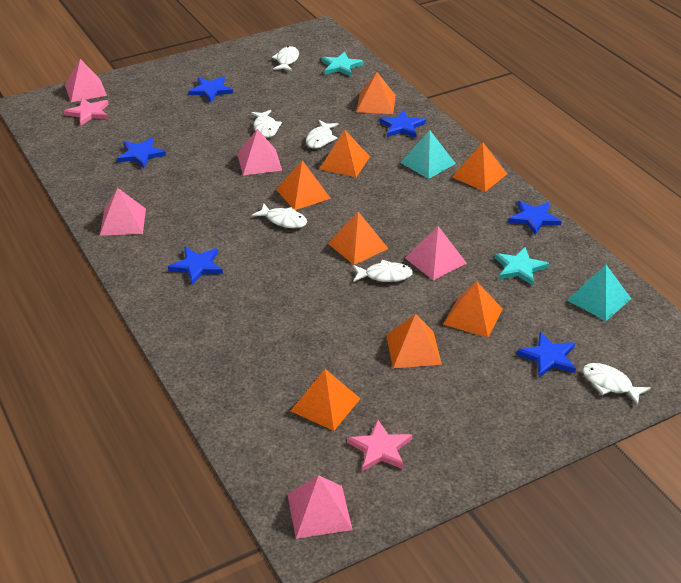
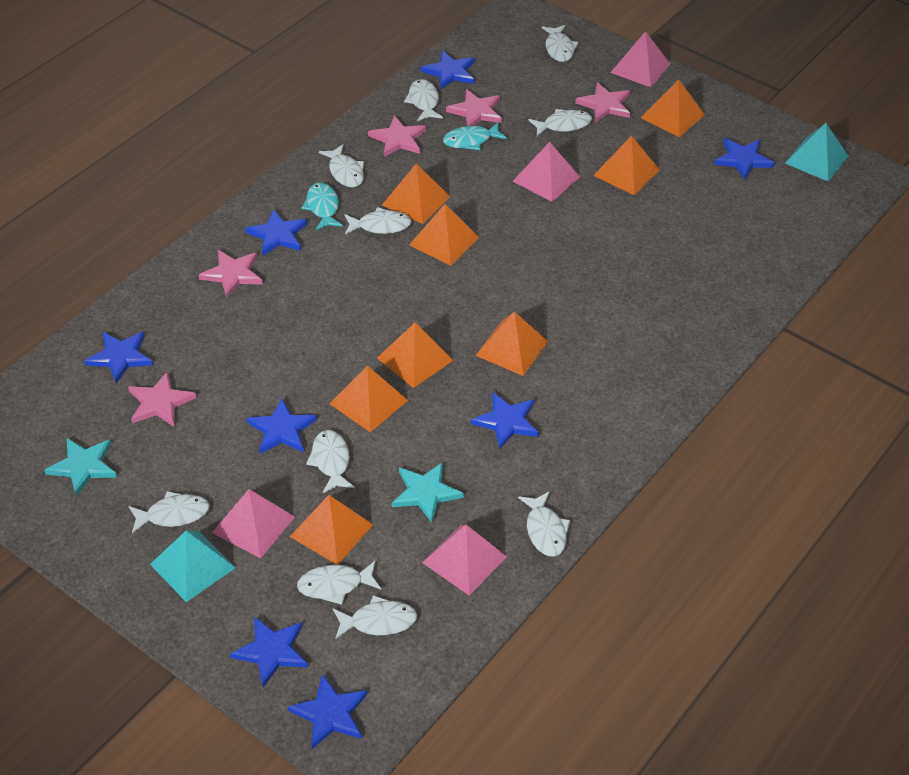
blue star: 6 -> 8
pink pyramid: 5 -> 4
pink star: 2 -> 5
turquoise fish: 0 -> 2
white fish: 6 -> 10

